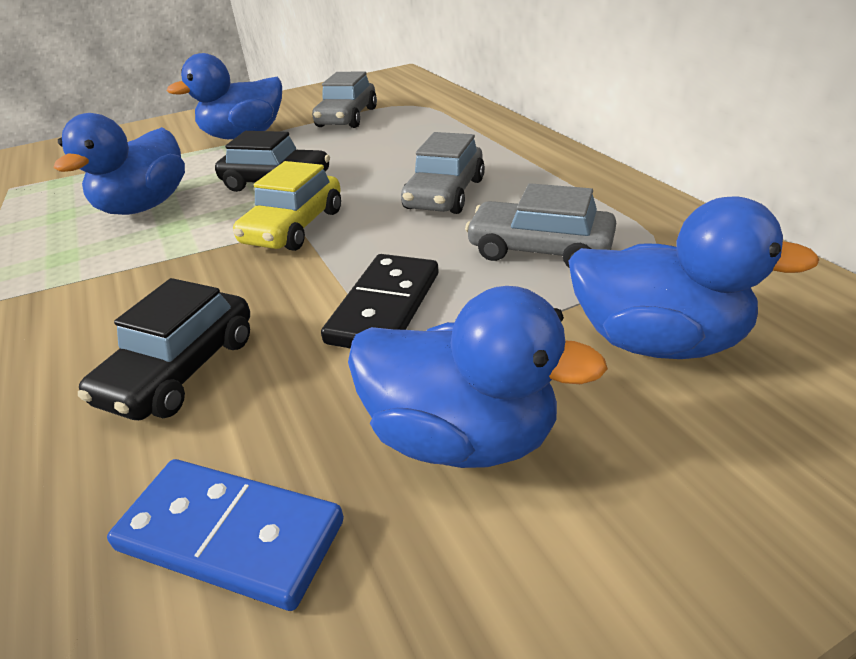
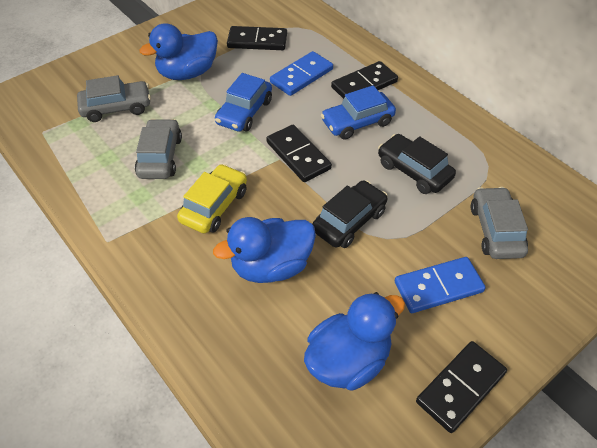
black domino: 1 -> 4
blue car: 0 -> 2
blue domino: 1 -> 2
blue duck: 4 -> 3

